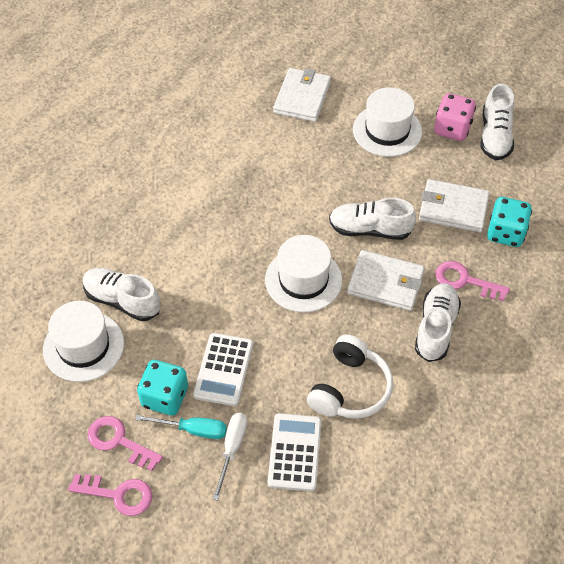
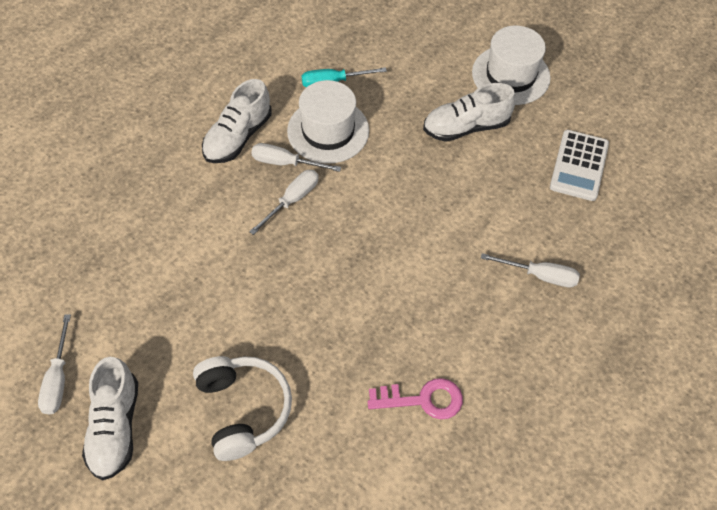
pink dice: 1 -> 0
pink key: 3 -> 1
turquoise dice: 2 -> 0
white calculator: 2 -> 1
white hat: 3 -> 2
white screwdriver: 1 -> 4
white shoe: 4 -> 3
white wallet: 3 -> 0

